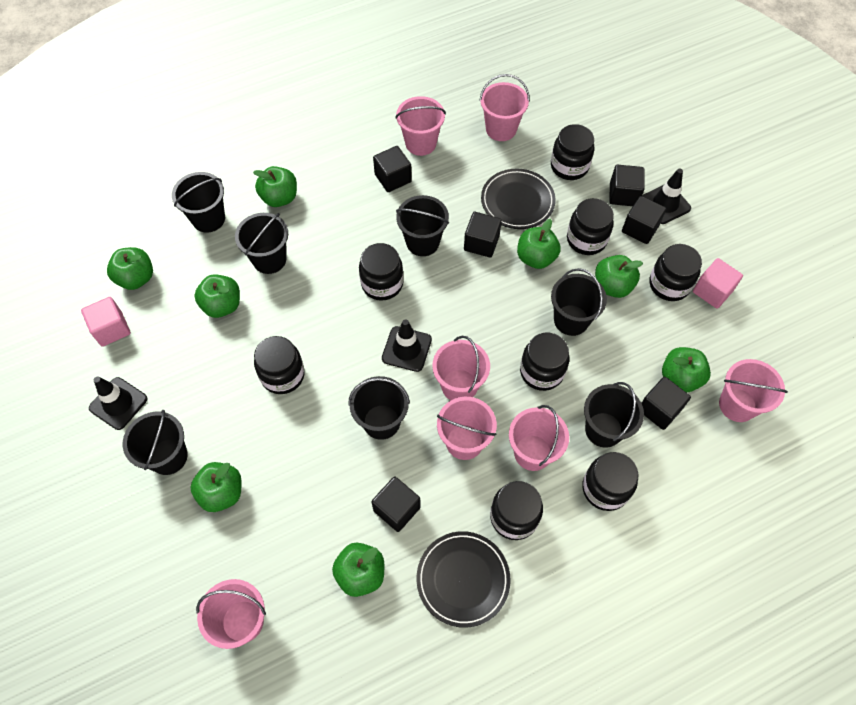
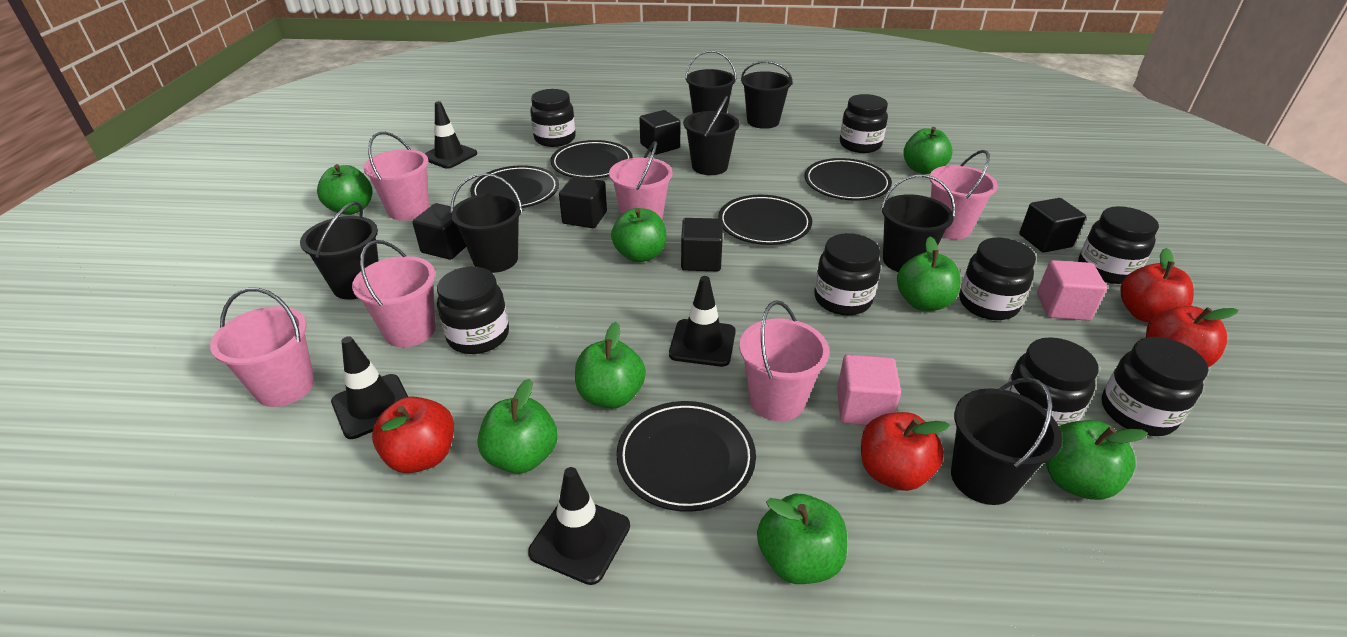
black cube: 6 -> 5
black plate: 2 -> 5
black traffic cone: 3 -> 4
pink bucket: 7 -> 6
red apple: 0 -> 4

